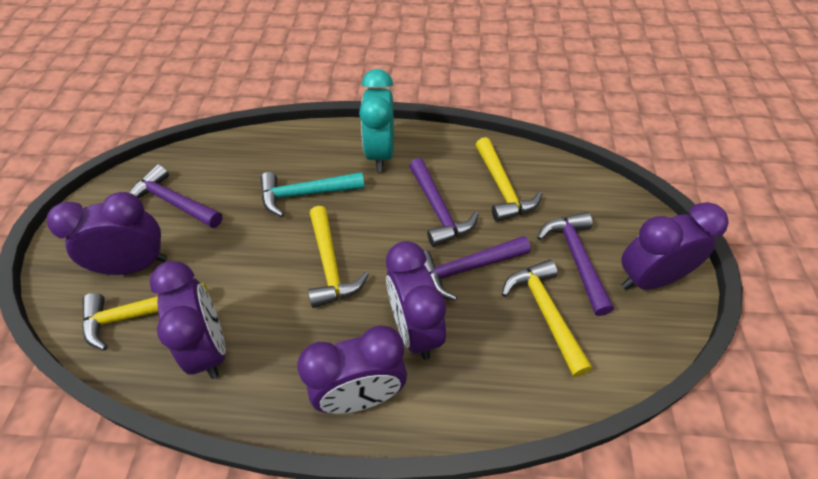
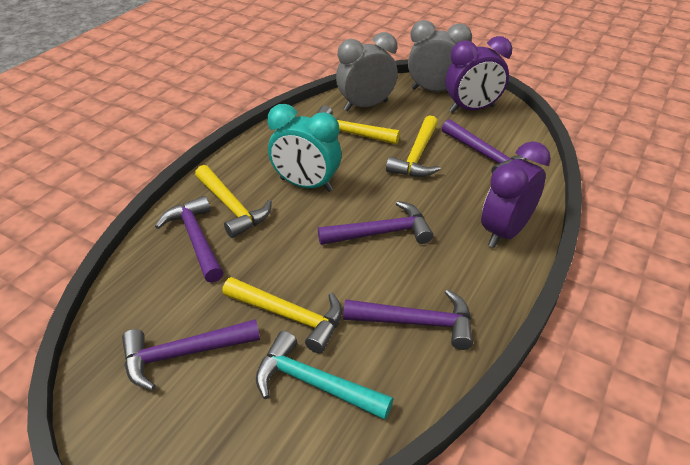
grey clock: 0 -> 2
purple clock: 5 -> 2
purple hammer: 4 -> 5

